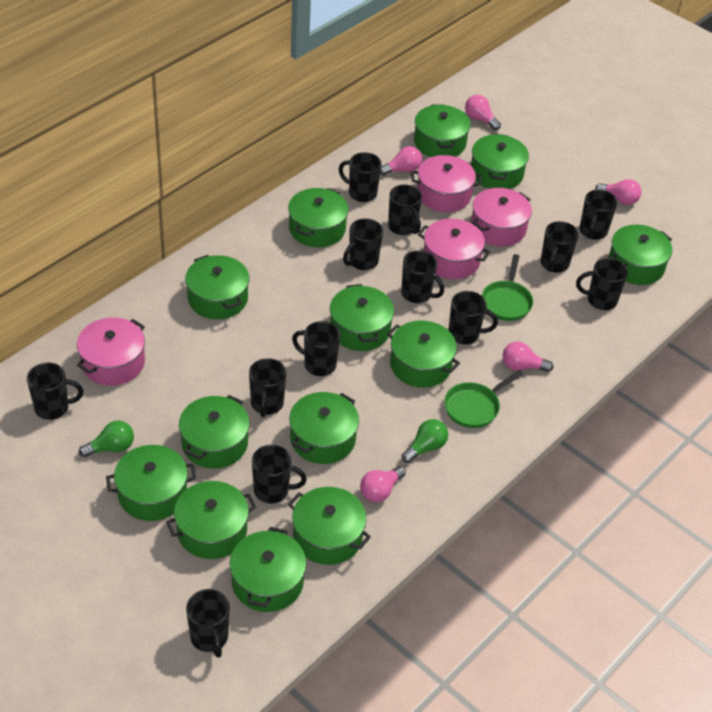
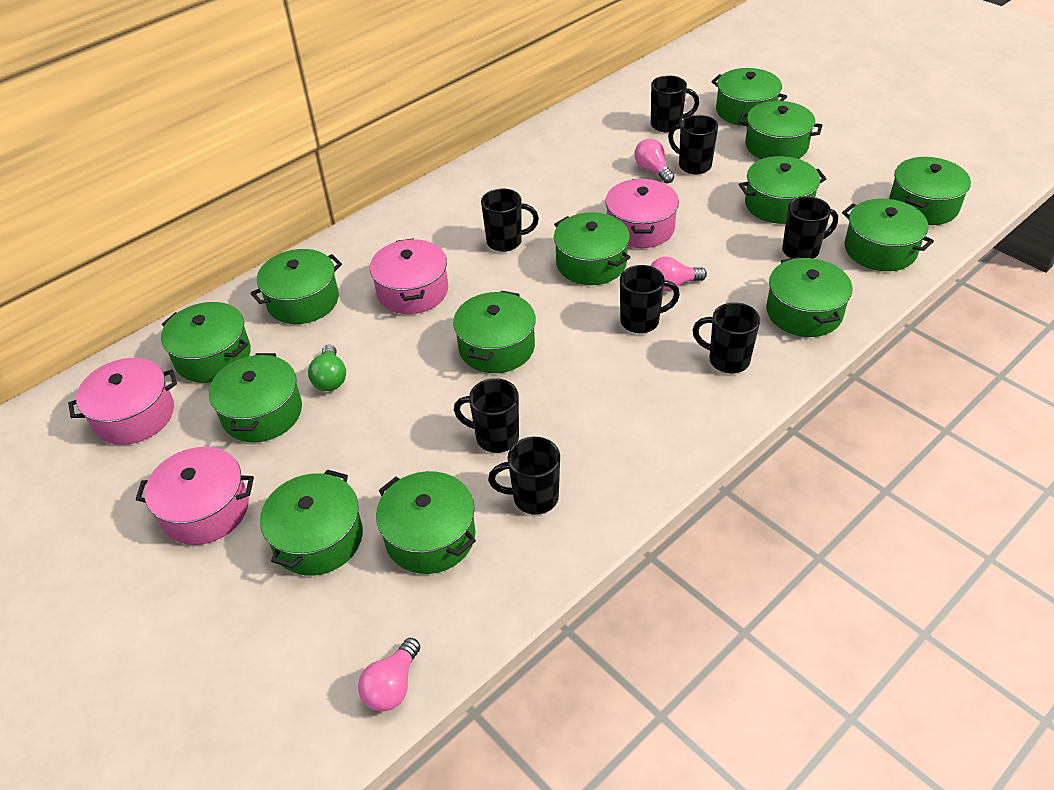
black mug: 13 -> 8
green light bulb: 2 -> 1
green pan: 2 -> 0
pink light bulb: 5 -> 3

